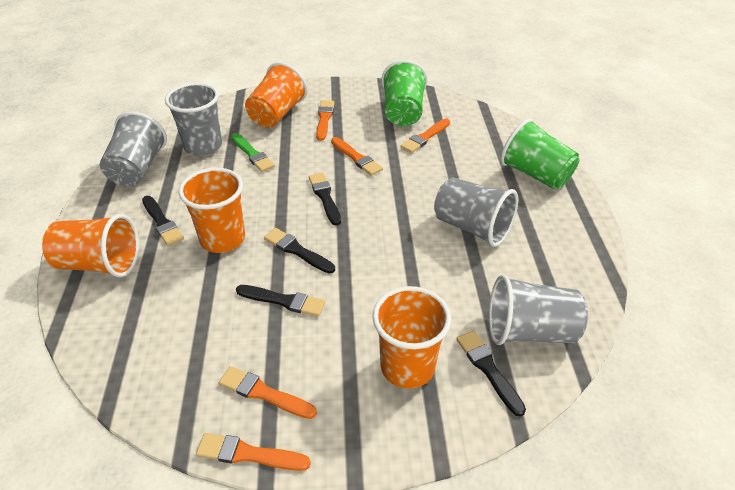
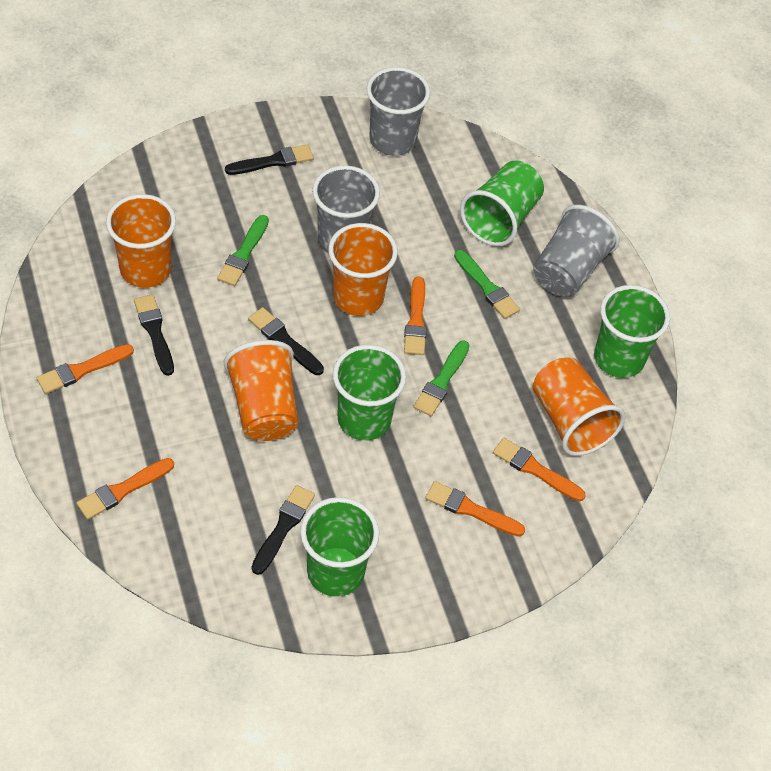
black brush: 5 -> 4
green brush: 1 -> 3
green cup: 2 -> 4
grey cup: 4 -> 3

